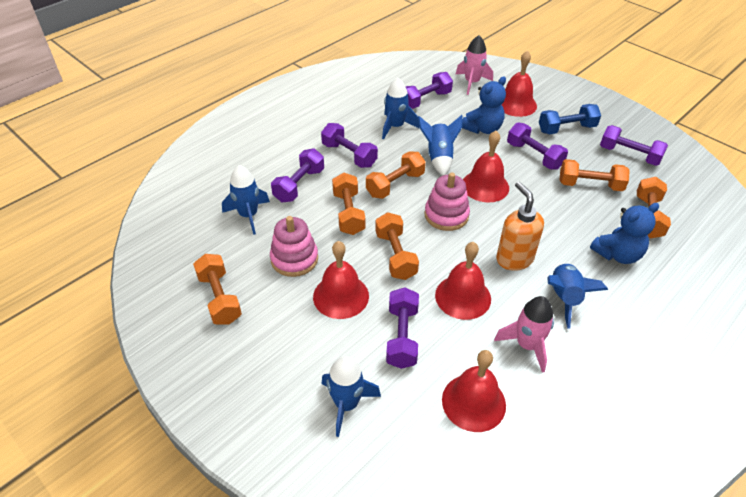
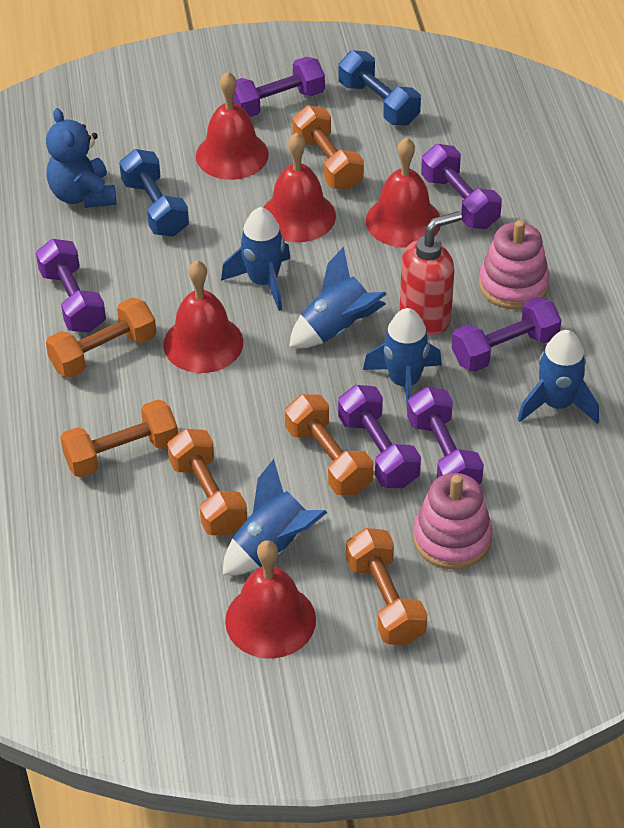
blue dumbbell: 1 -> 2
blue teddy bear: 2 -> 1
orange soap dispenser: 1 -> 0
pink rocket: 2 -> 0
red soap dispenser: 0 -> 1

